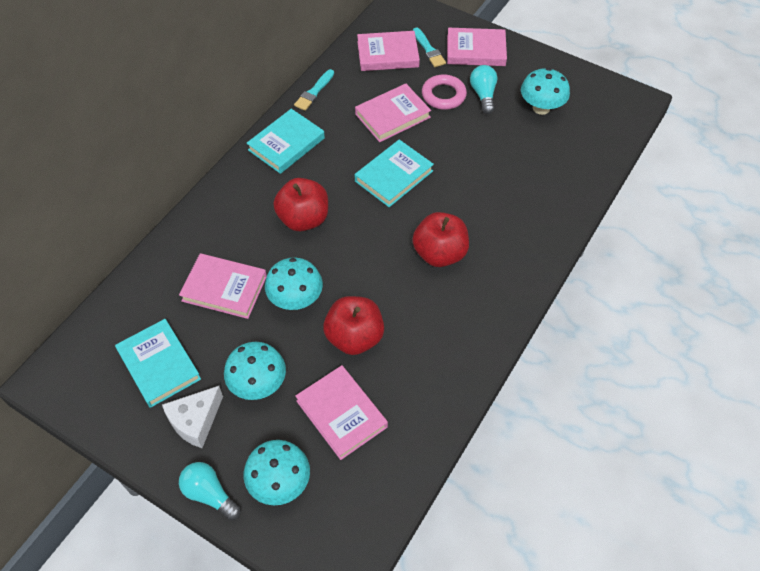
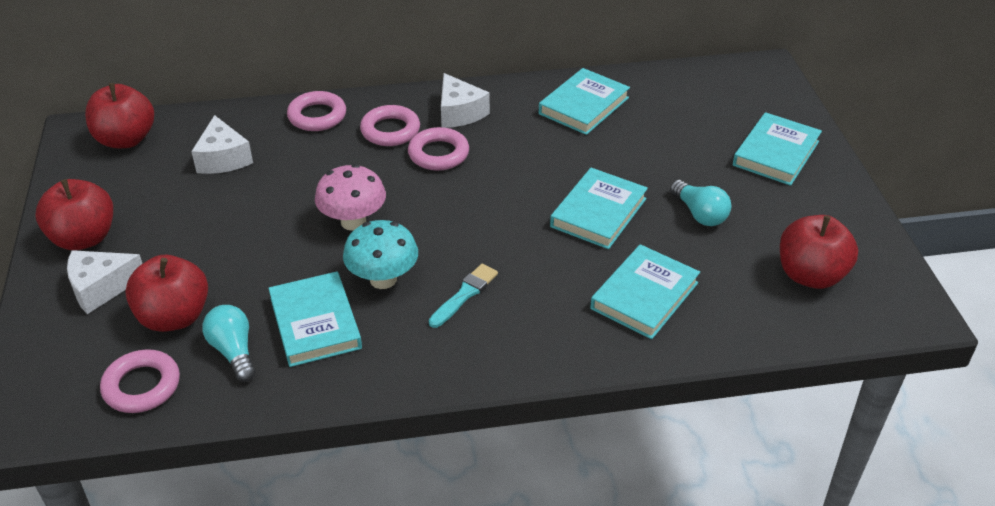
pink book: 5 -> 0
pink mushroom: 0 -> 1
pink ring: 1 -> 4
red apple: 3 -> 4
turquoise book: 3 -> 5
turquoise brush: 2 -> 1
turquoise mushroom: 4 -> 1
white cheese: 1 -> 3

